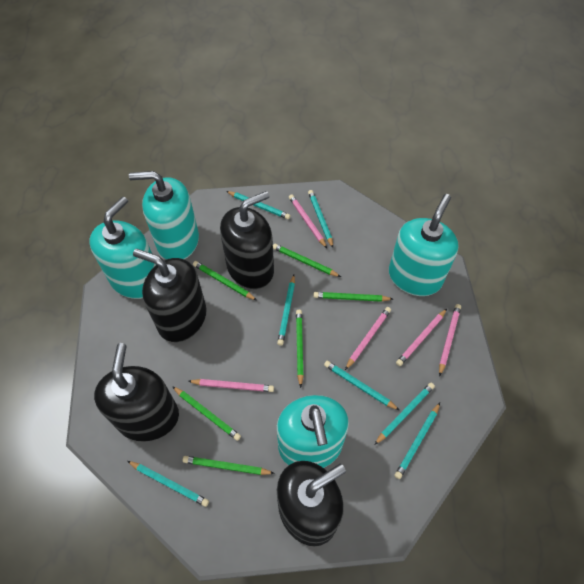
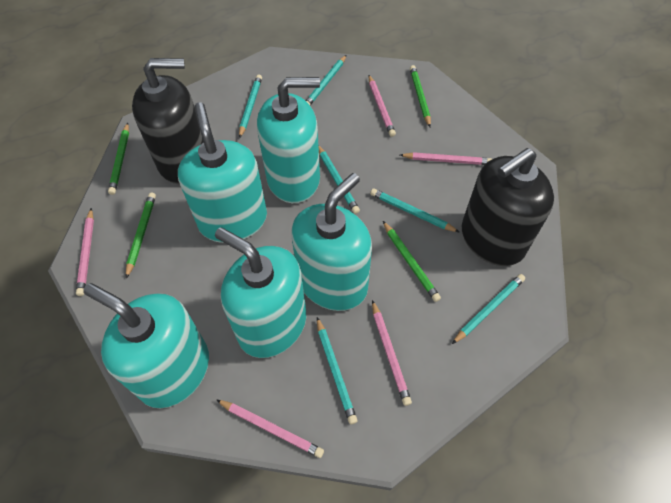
black soap dispenser: 4 -> 2
green pencil: 6 -> 4
turquoise pencil: 7 -> 6
turquoise soap dispenser: 4 -> 5

